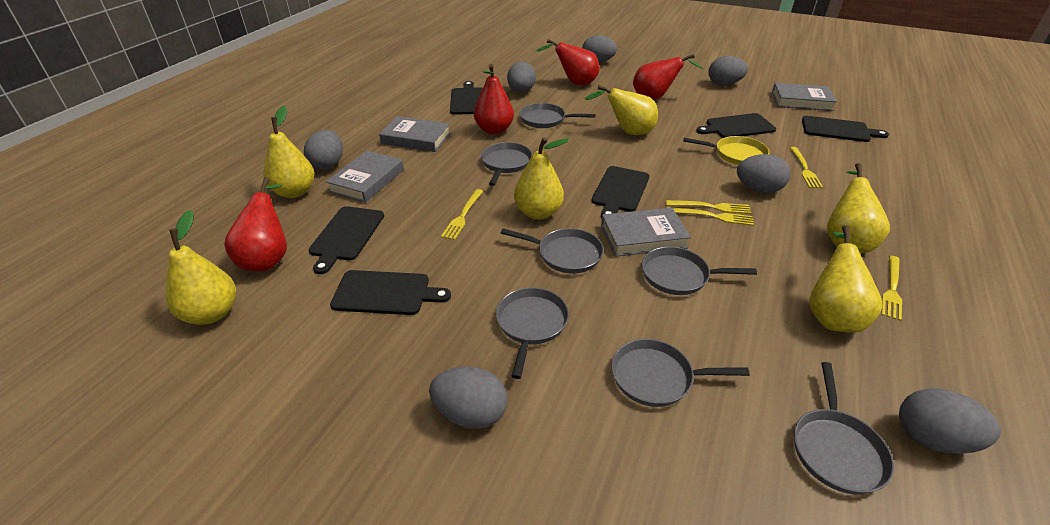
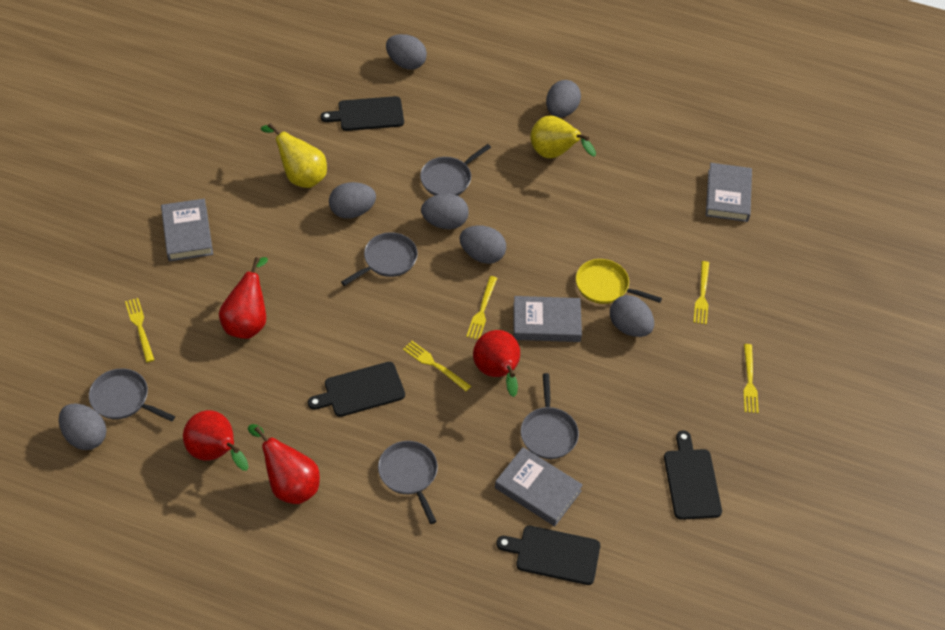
black cutting board: 6 -> 4
grey pan: 7 -> 5
yellow pear: 6 -> 2

